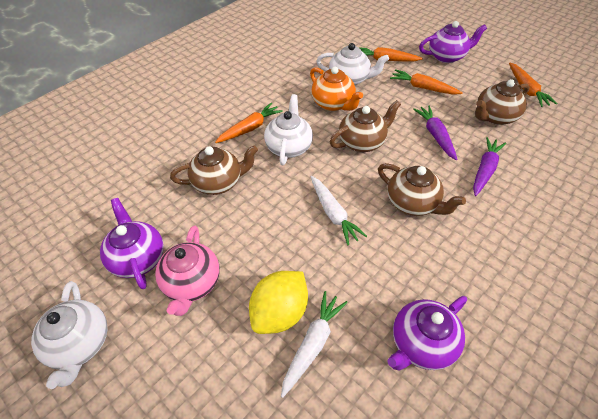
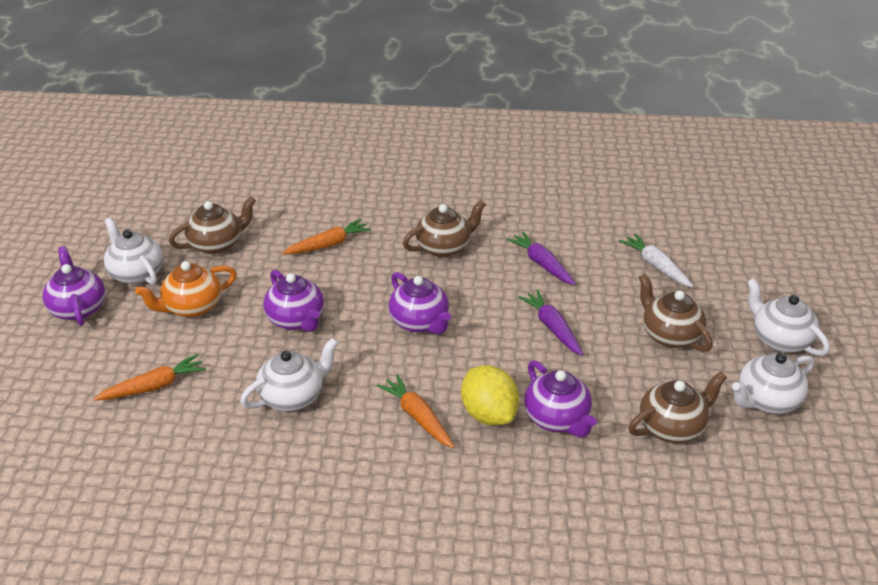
orange carrot: 4 -> 3
pink teapot: 1 -> 0
purple teapot: 3 -> 4
white carrot: 2 -> 1
white teapot: 3 -> 4

